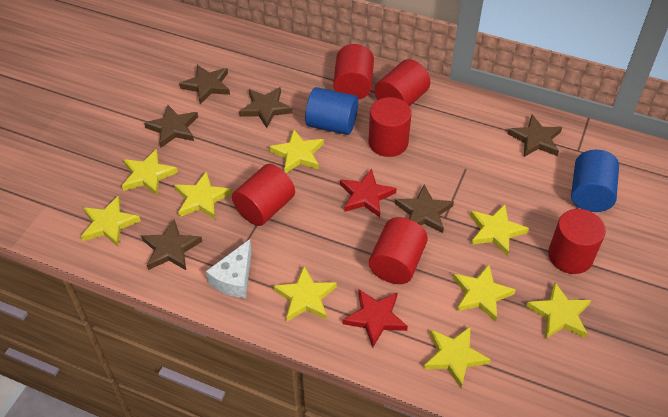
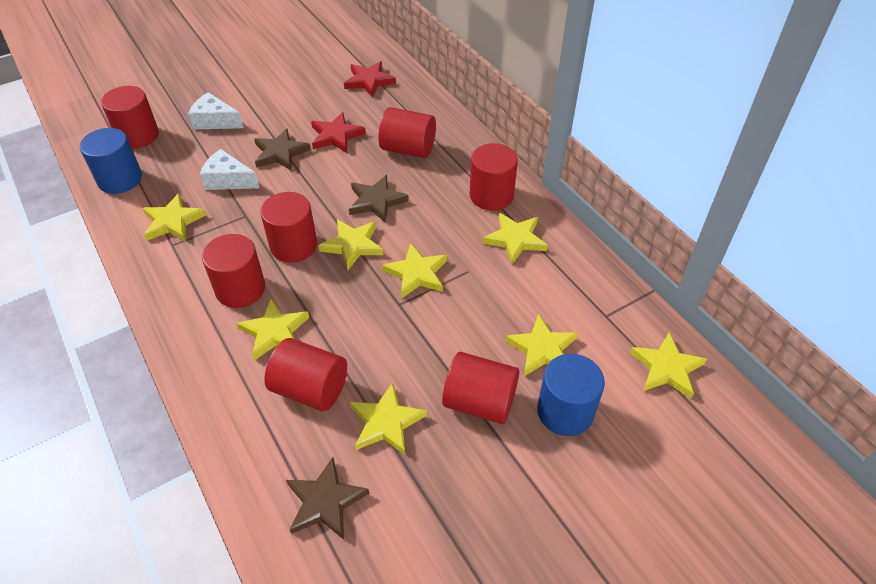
brown star: 6 -> 3
red cylinder: 6 -> 7
white cheese: 1 -> 2
yellow star: 9 -> 8

